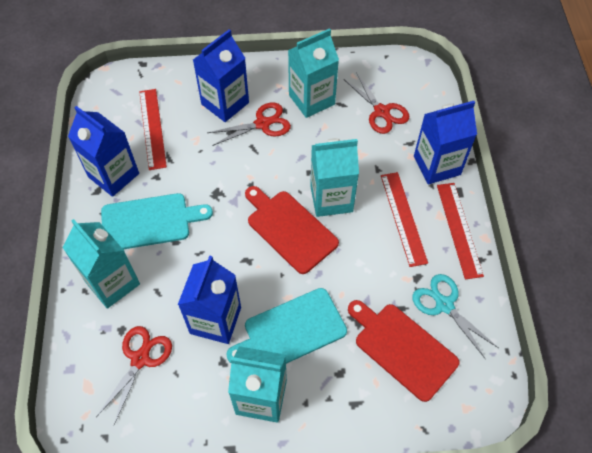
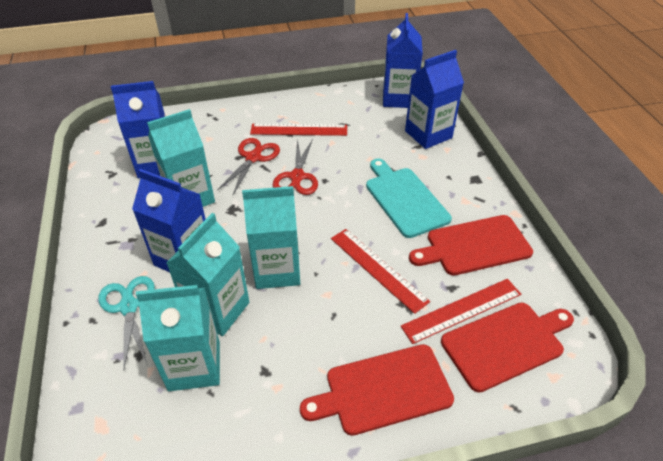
red cutting board: 2 -> 3
red scissors: 3 -> 2
turquoise cutting board: 2 -> 1

